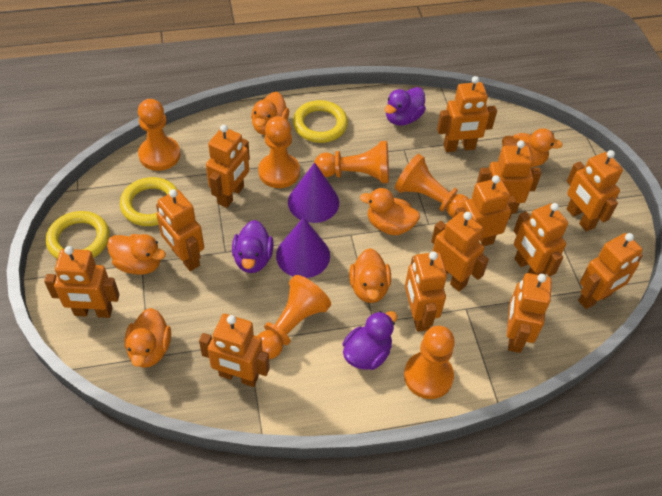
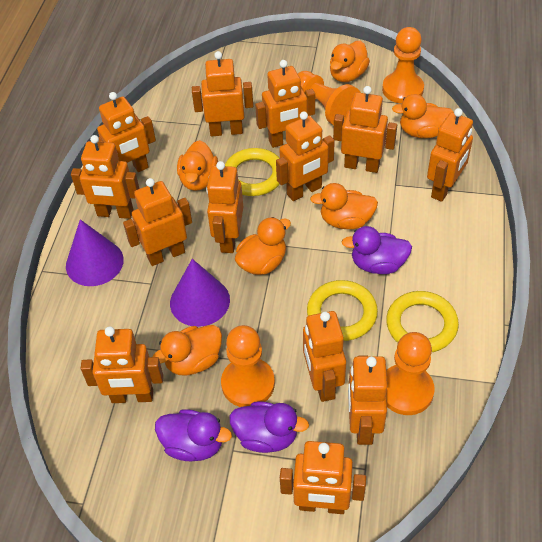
orange pawn: 6 -> 4

